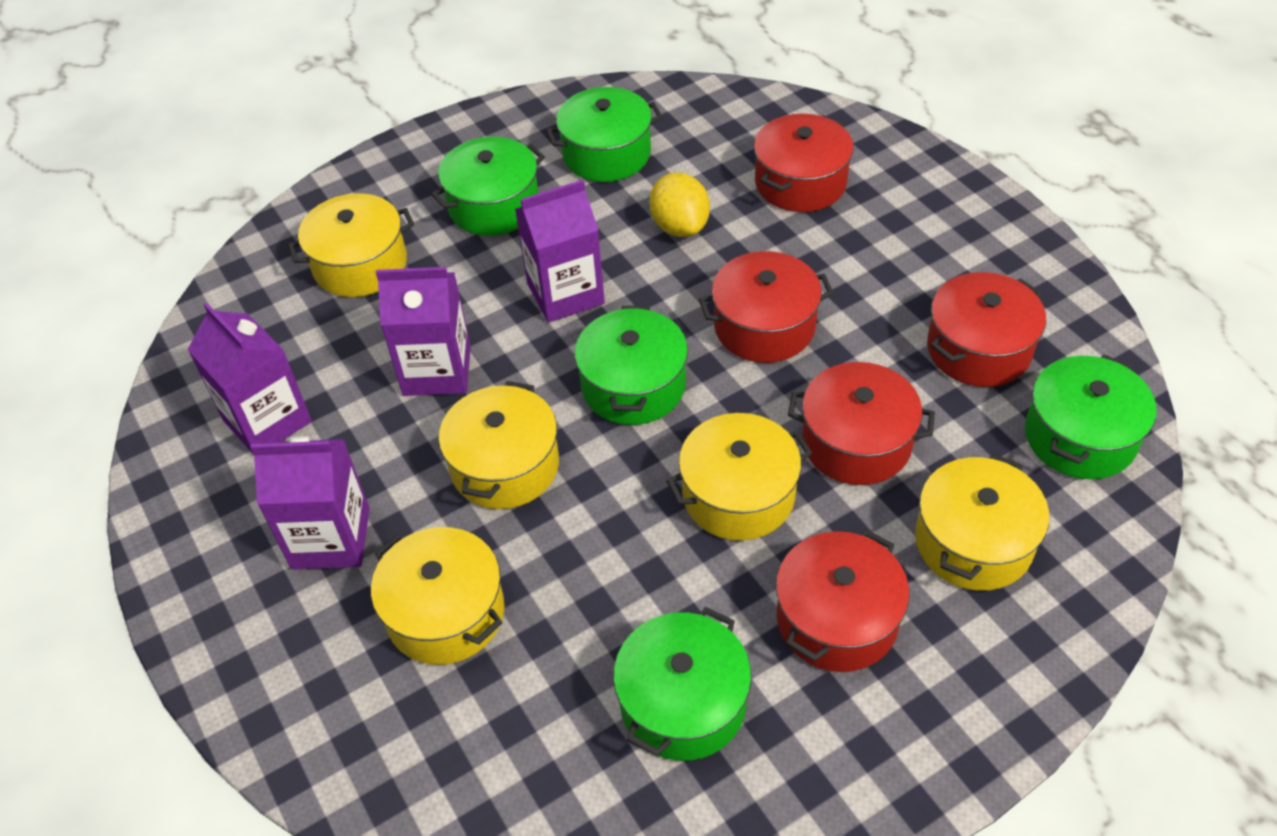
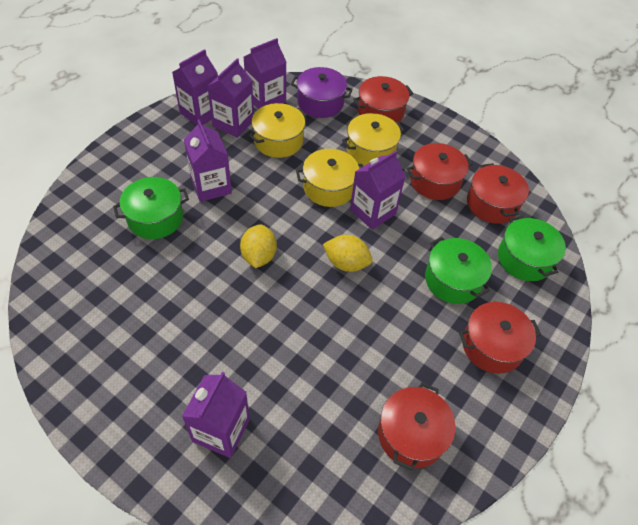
green pot: 5 -> 3
purple carton: 4 -> 6
purple pot: 0 -> 1
yellow lemon: 1 -> 2
yellow pot: 5 -> 3

